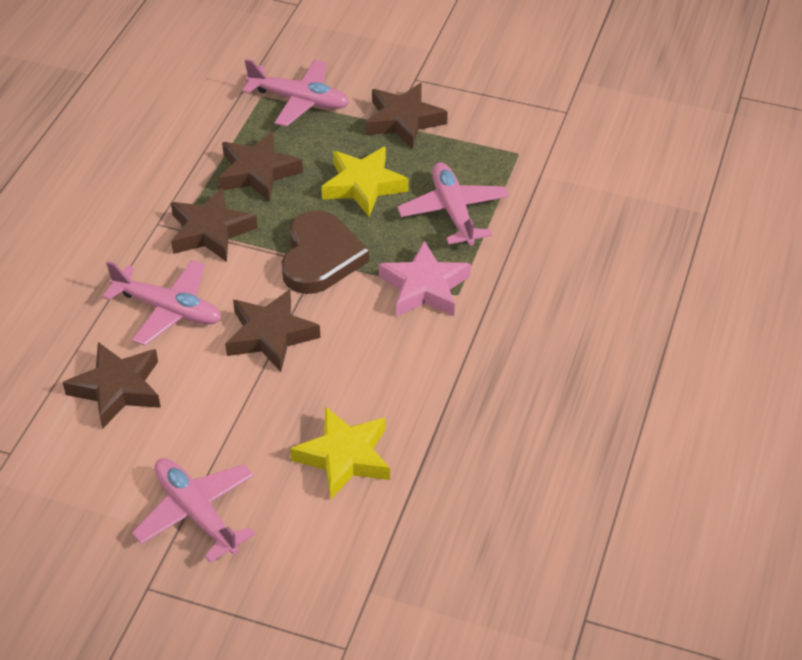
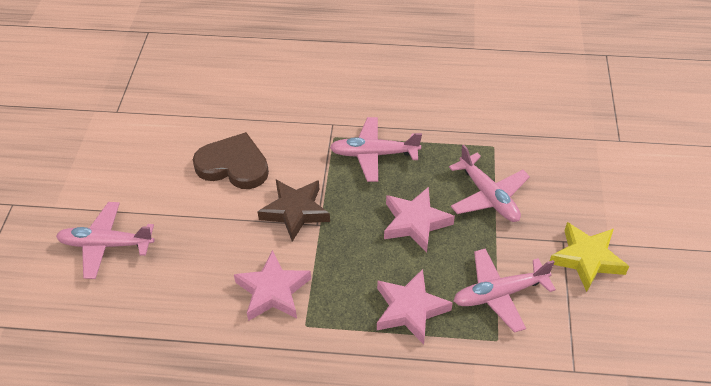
brown star: 5 -> 1
pink star: 1 -> 3
yellow star: 2 -> 1

